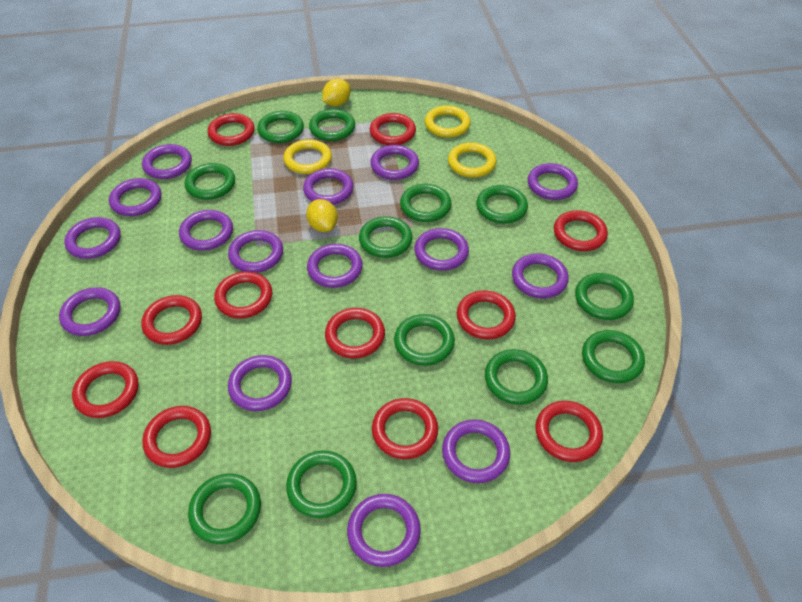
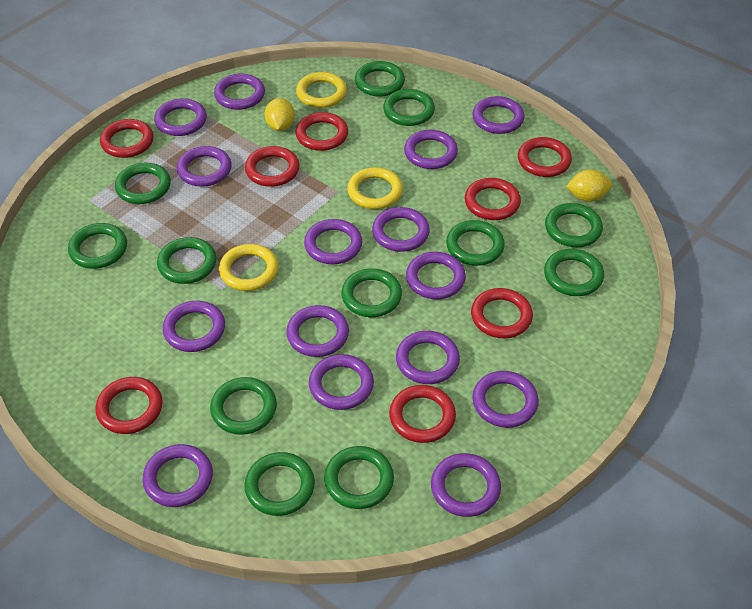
red ring: 11 -> 8

